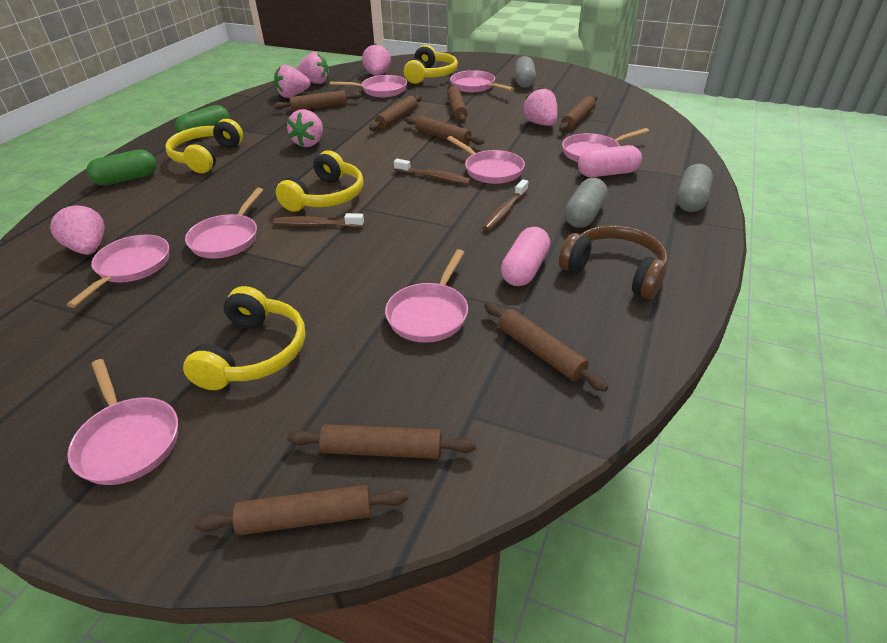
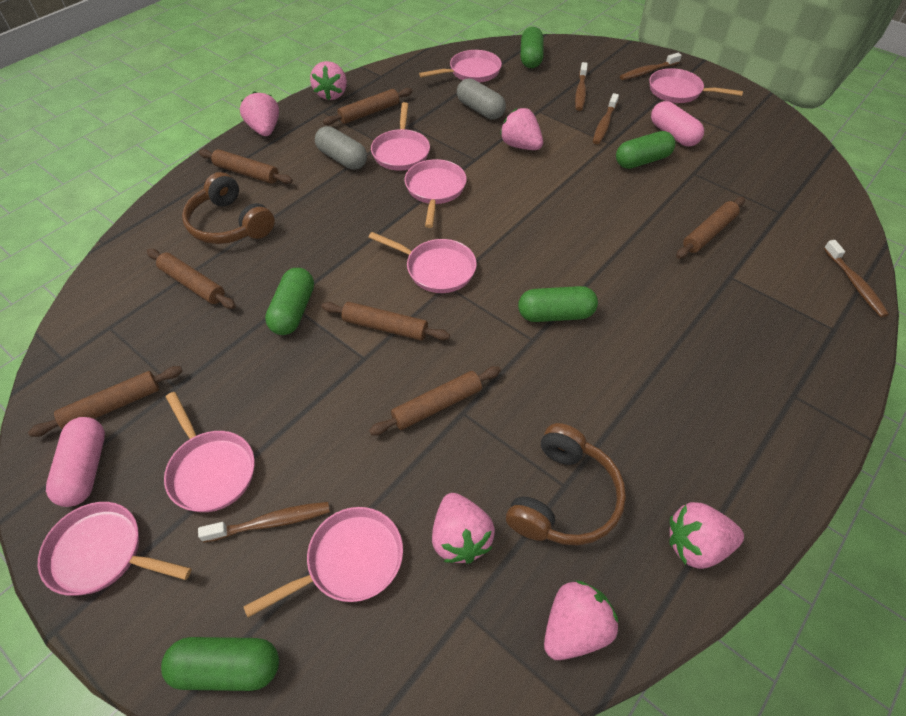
brown headphones: 1 -> 2
brown rolling pin: 8 -> 7
brown toothbrush: 3 -> 5
green capsule: 2 -> 5
grey capsule: 3 -> 2
yellow headphones: 4 -> 0

